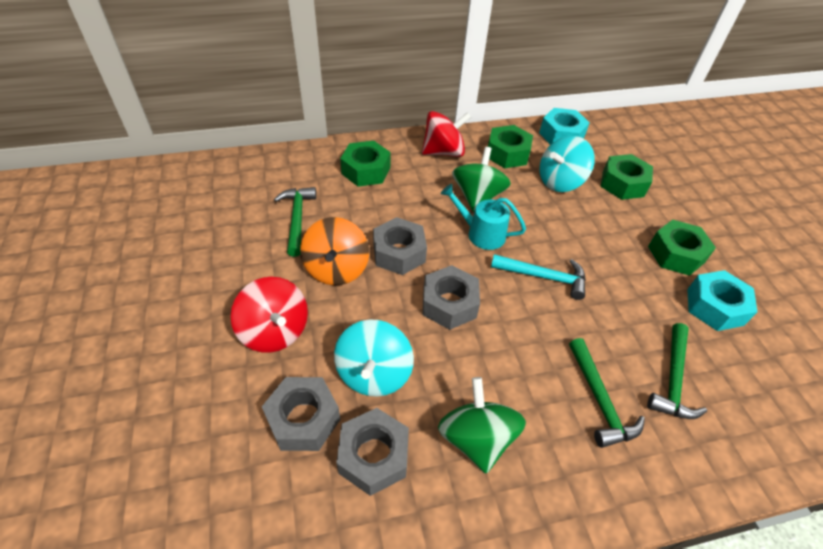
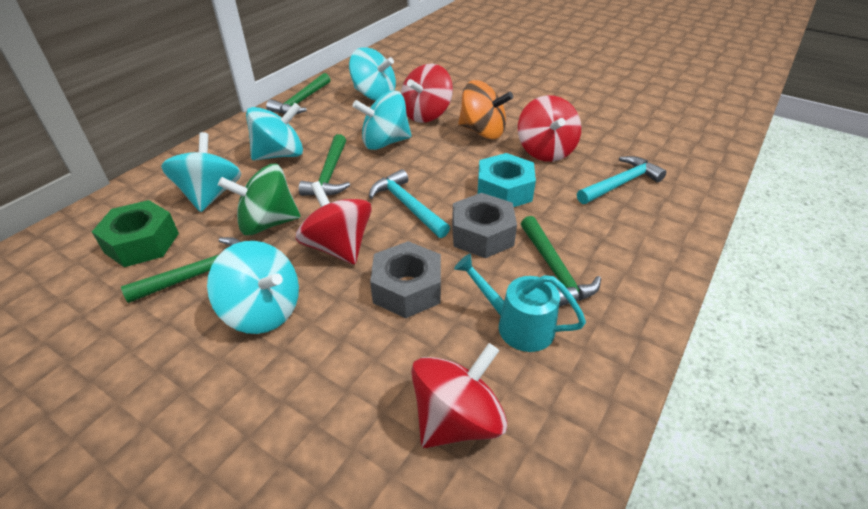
green hammer: 3 -> 4
green nut: 4 -> 1
green spinning top: 2 -> 1
grey nut: 4 -> 2
red spinning top: 2 -> 4
turquoise hammer: 1 -> 2
turquoise nut: 2 -> 1
turquoise spinning top: 2 -> 5

